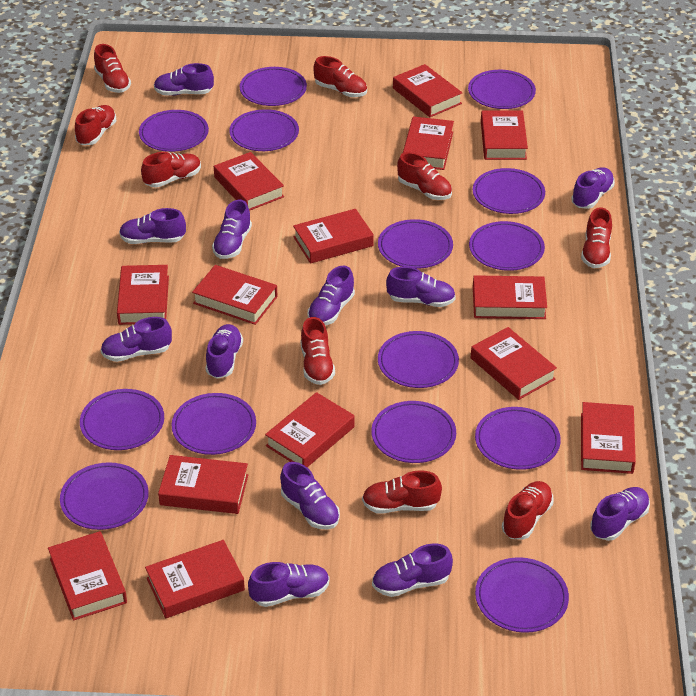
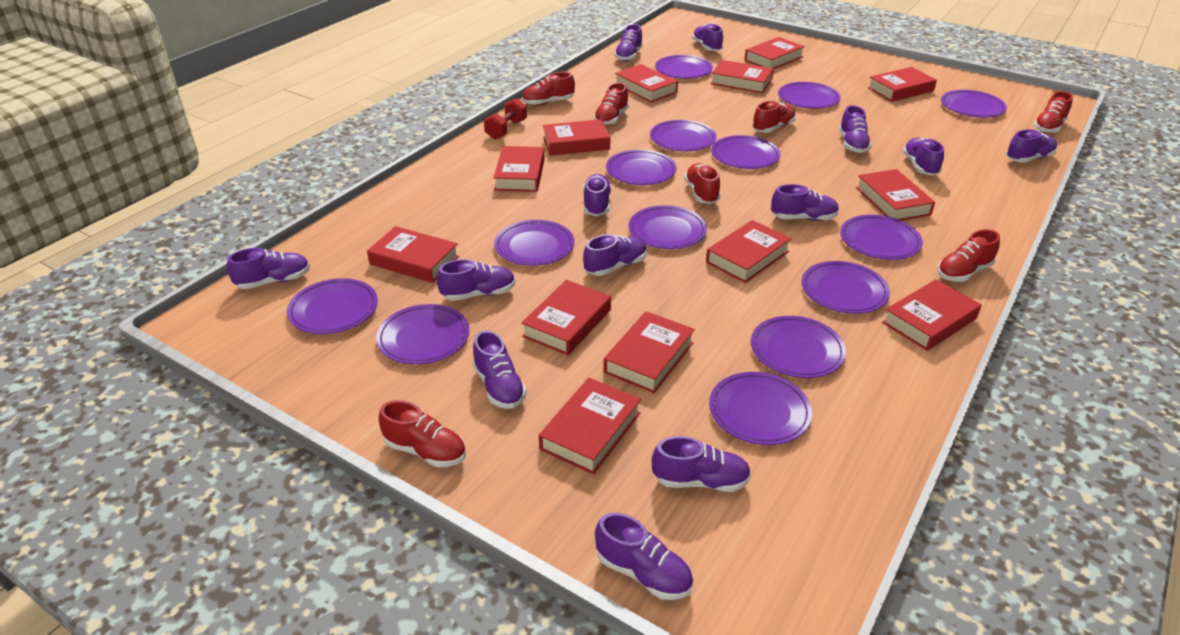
purple shoe: 12 -> 13
red book: 14 -> 13
red dumbbell: 0 -> 1
red shoe: 9 -> 7

